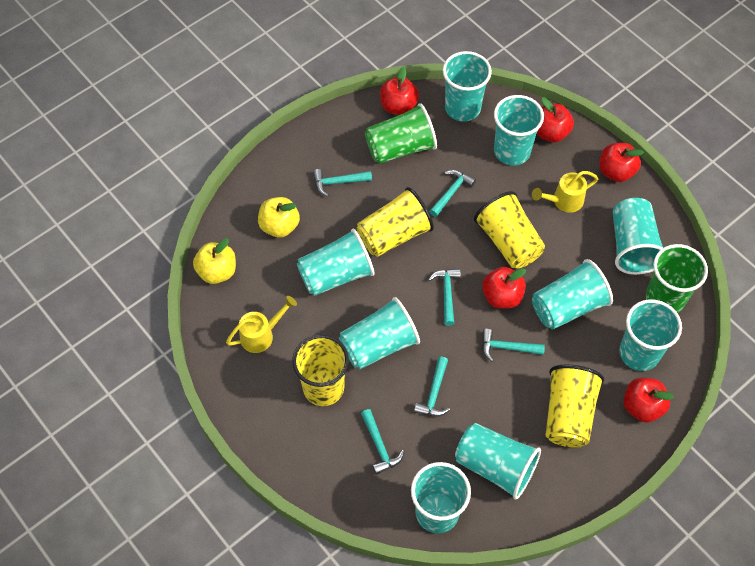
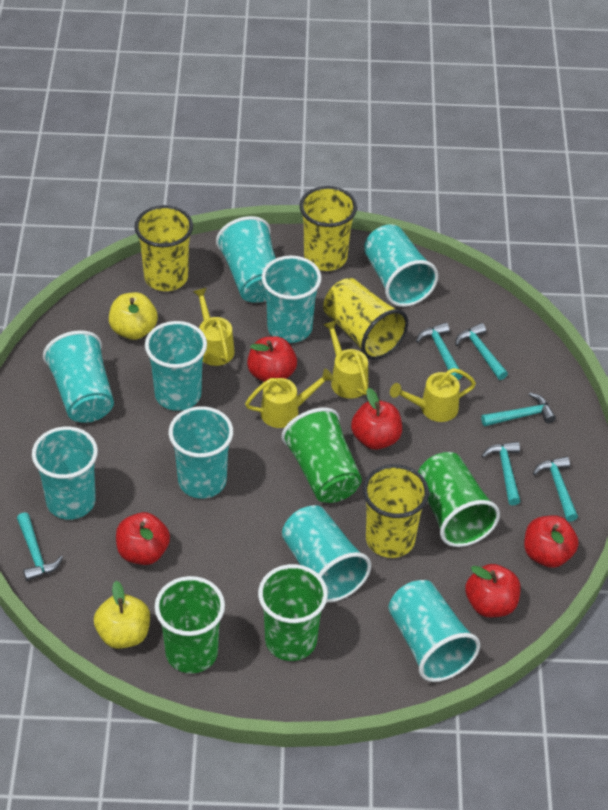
green cup: 2 -> 4
yellow watering can: 2 -> 4

